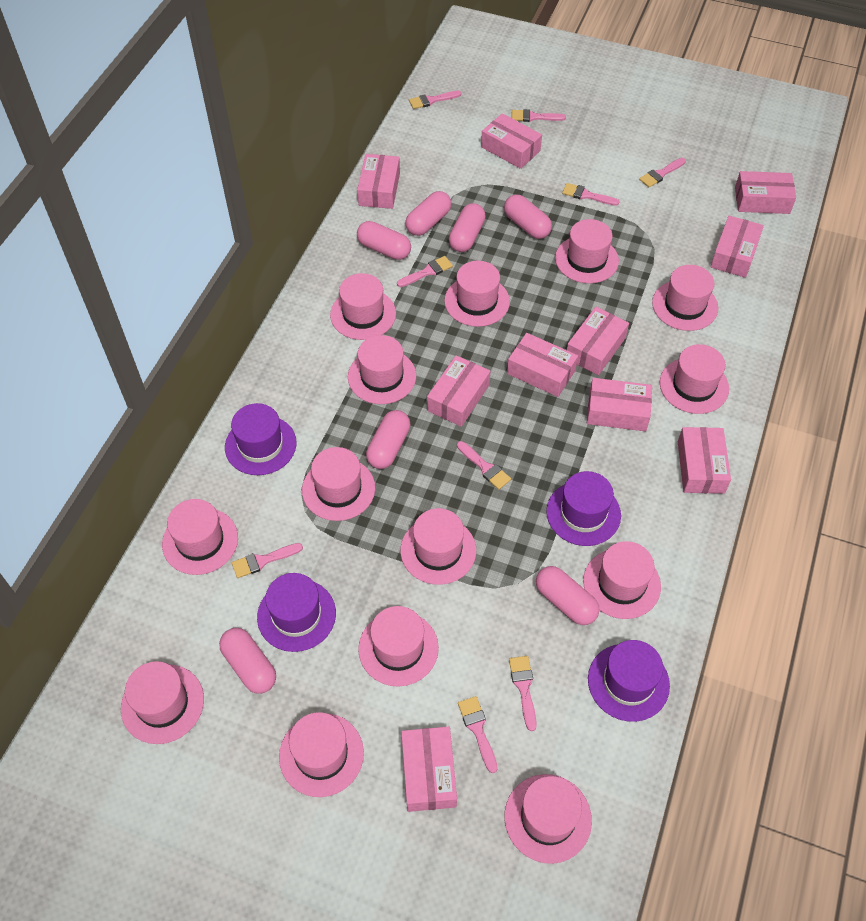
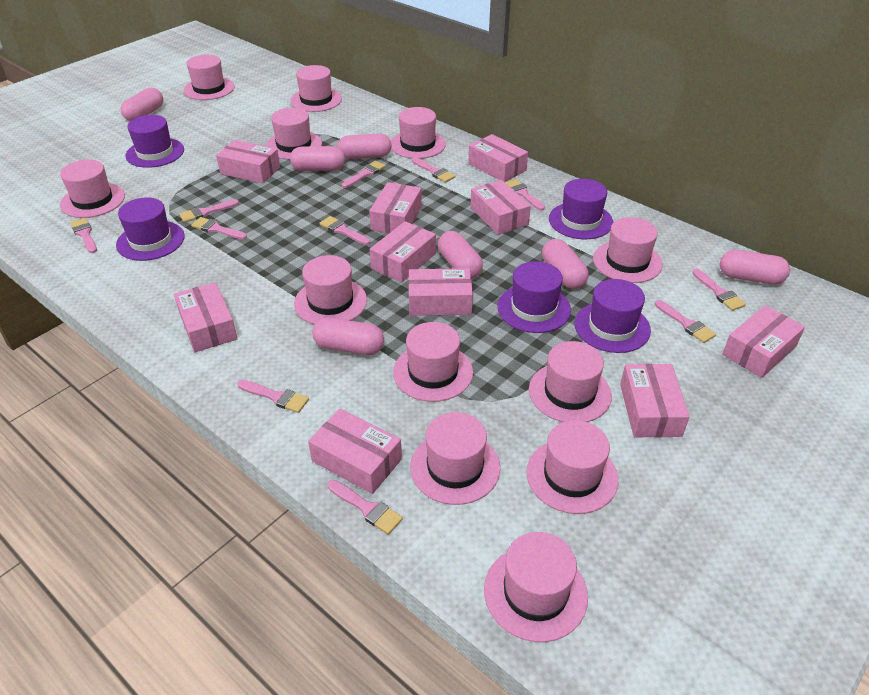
pink brush: 9 -> 11
pink hat: 14 -> 12
purple hat: 4 -> 5

